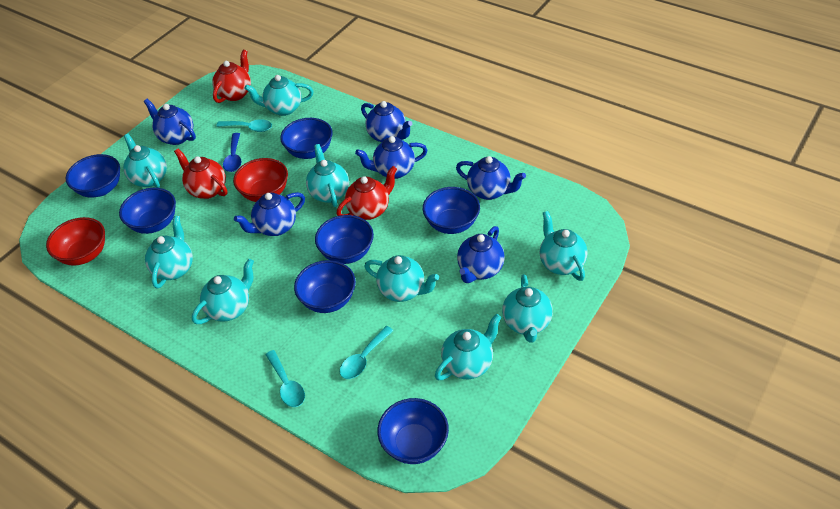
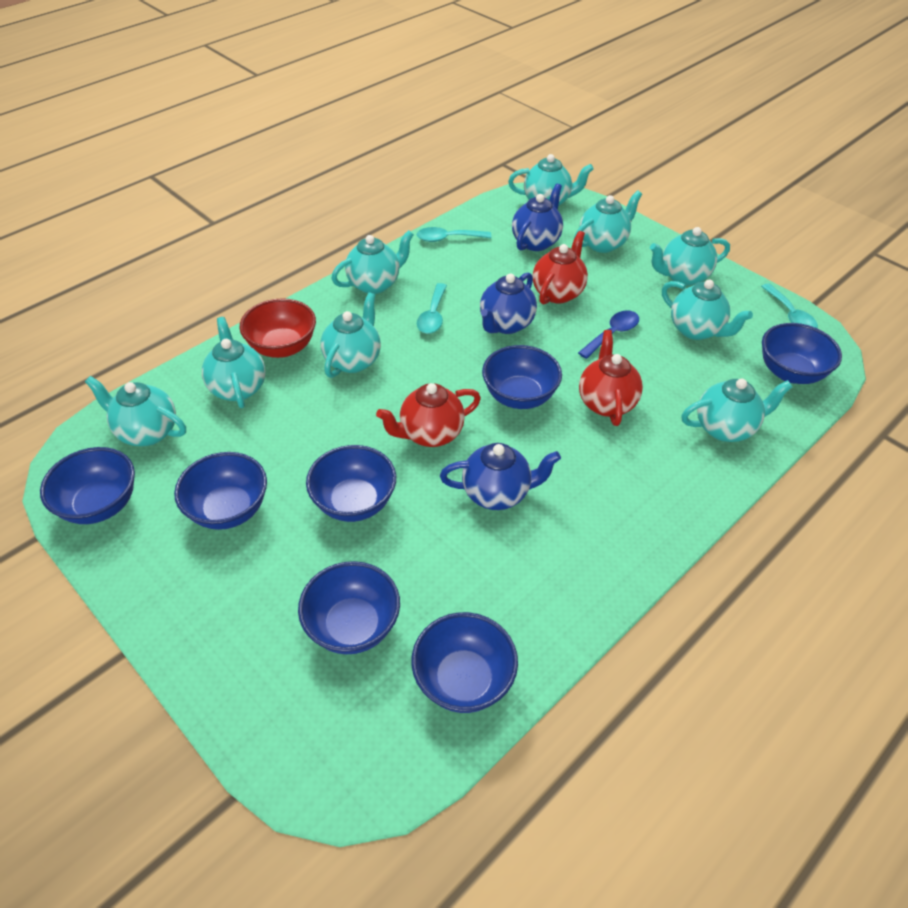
blue teapot: 6 -> 3
red bowl: 2 -> 1

